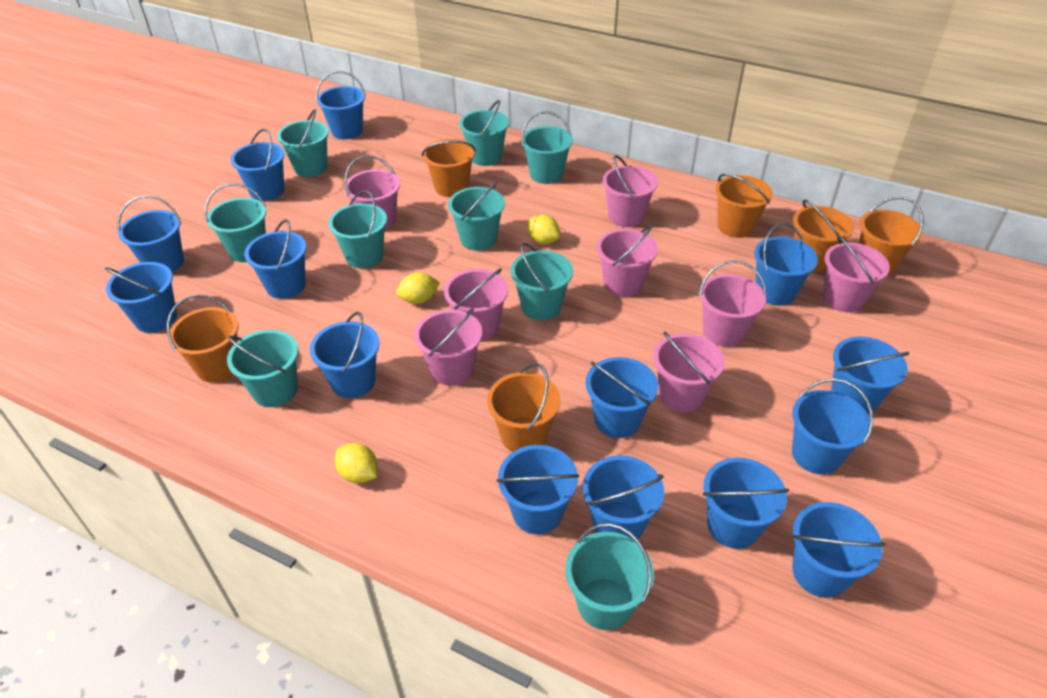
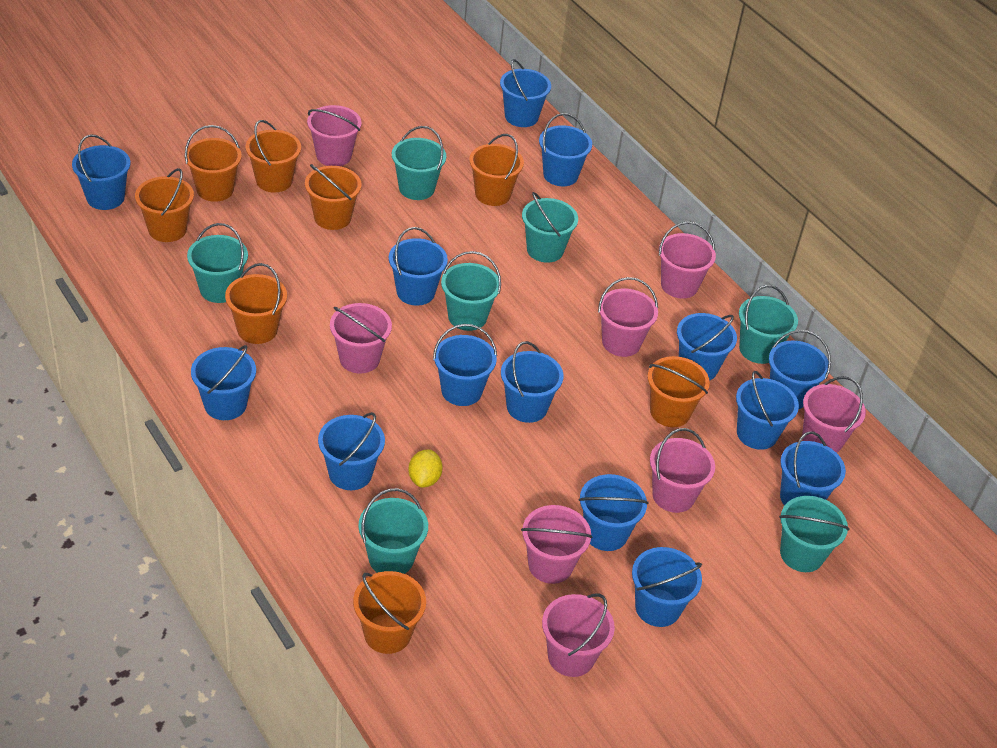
orange bucket: 6 -> 8
turquoise bucket: 9 -> 7
yellow lemon: 3 -> 1

